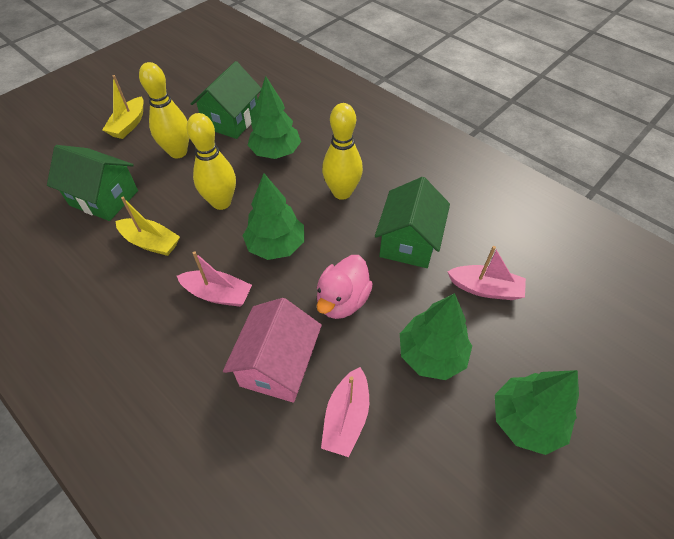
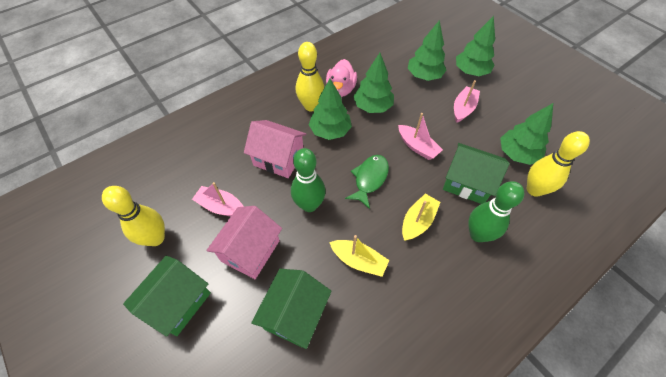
green bowling pin: 0 -> 2
green fish: 0 -> 1
green tree: 4 -> 5
pink house: 1 -> 2

